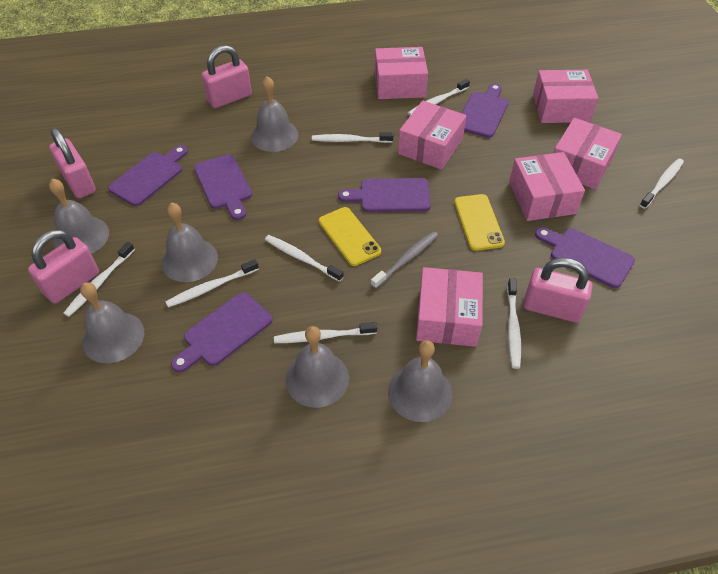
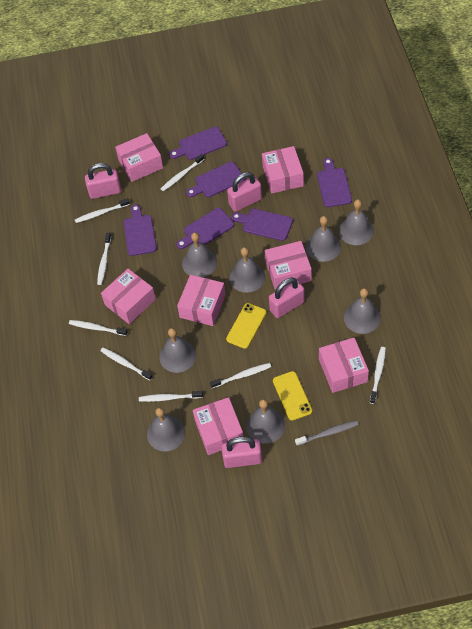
grey bell: 6 -> 8
pink box: 6 -> 7

